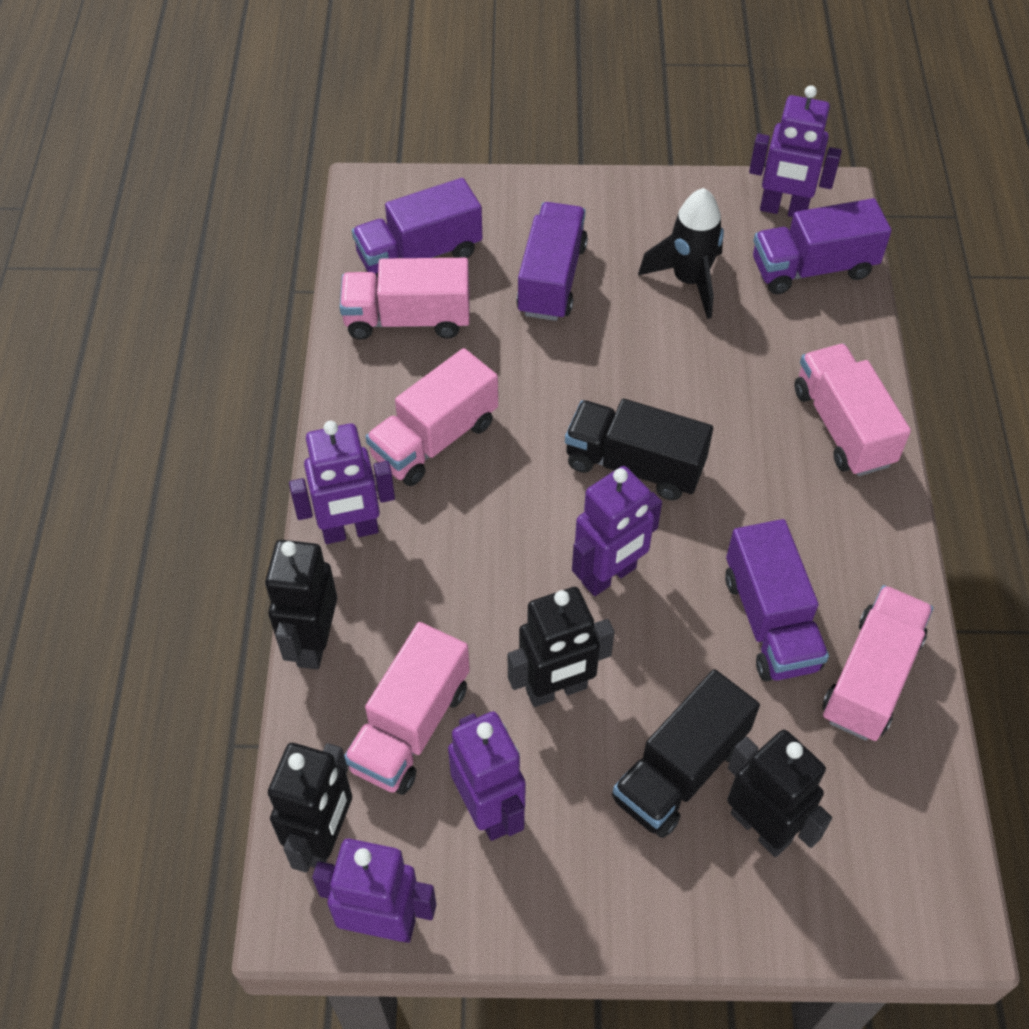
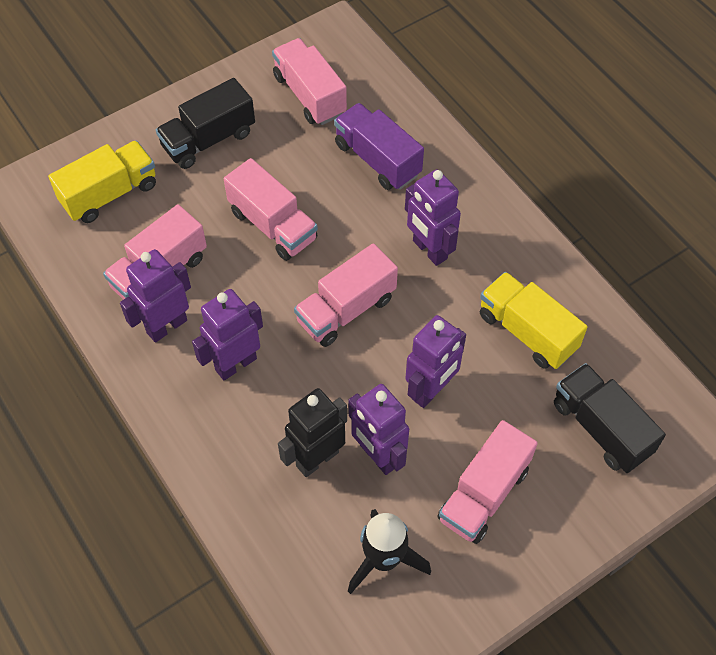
black robot: 4 -> 1
purple truck: 4 -> 1
yellow truck: 0 -> 2

